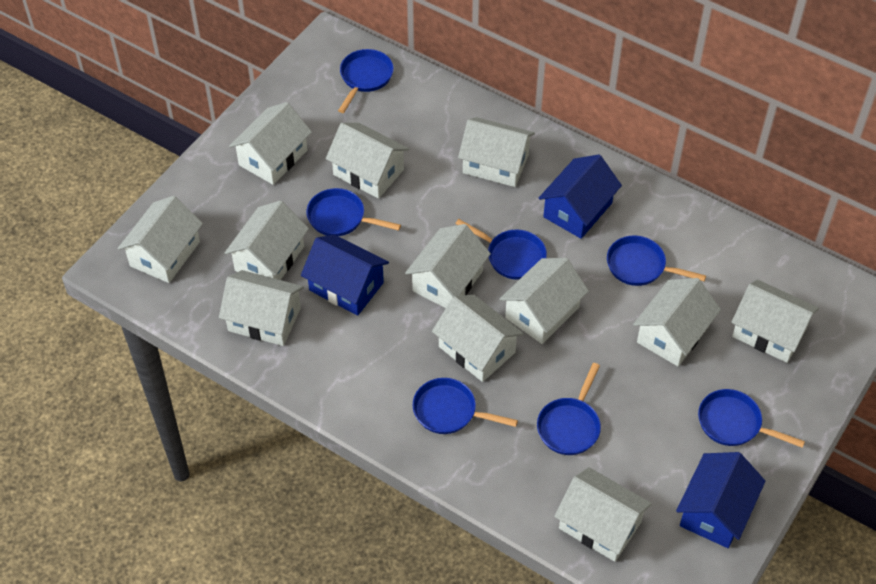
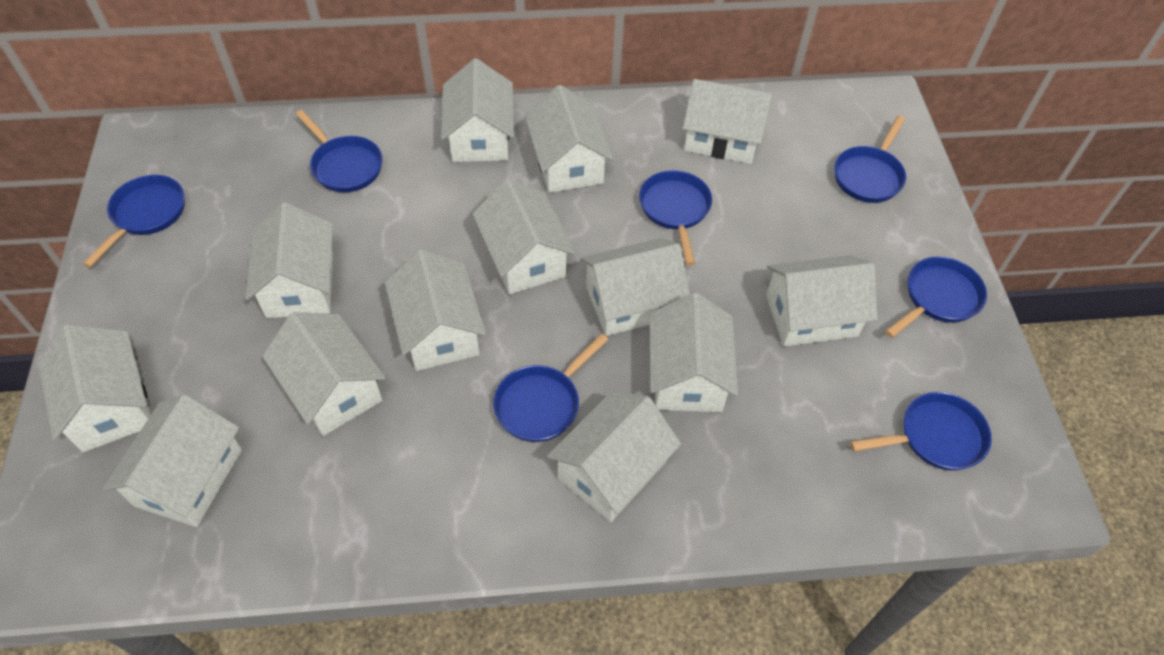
blue house: 3 -> 0
white house: 12 -> 13

